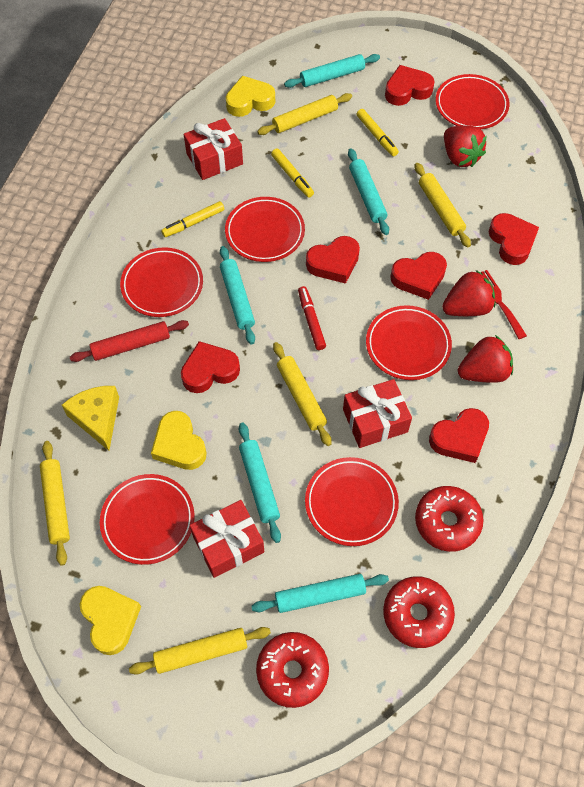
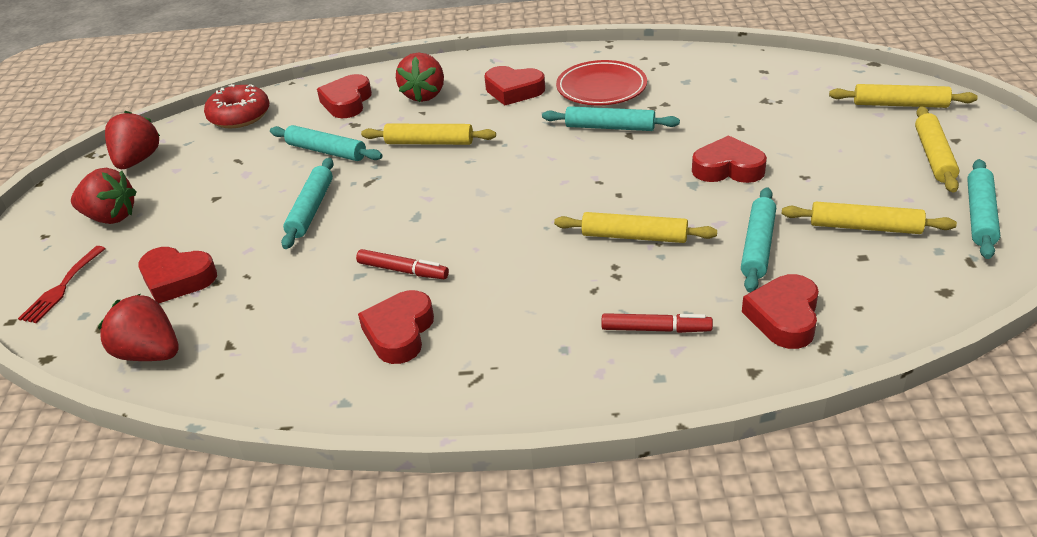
red donut: 3 -> 1
red gift: 3 -> 0
red marker: 1 -> 2
red plate: 6 -> 1
red rolling pin: 1 -> 0
red strawberry: 3 -> 4
yellow cheese: 1 -> 0
yellow heart: 3 -> 0
yellow marker: 3 -> 0

